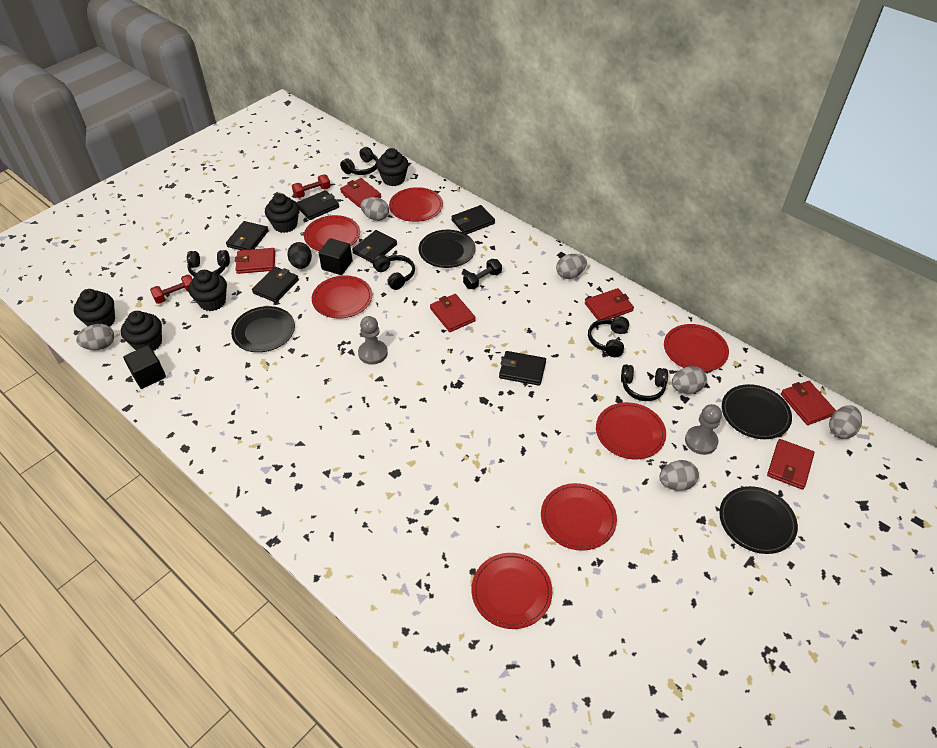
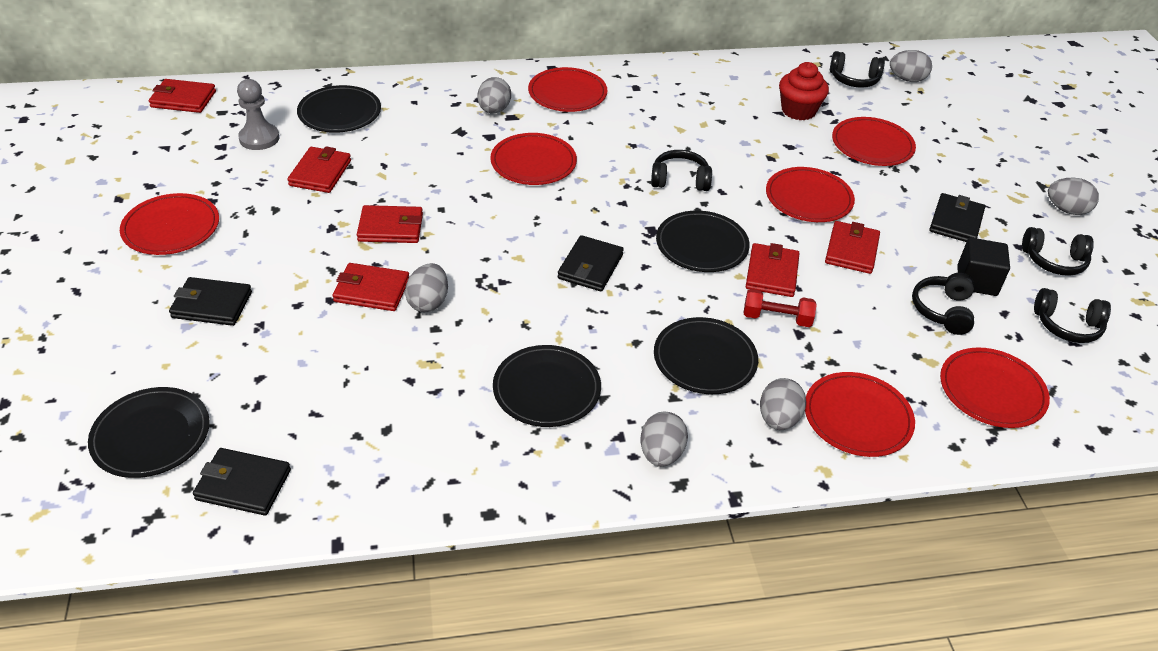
black cube: 2 -> 1
black cupcake: 5 -> 0
black dumbbell: 1 -> 0
black egg: 1 -> 0
black plate: 4 -> 5
black wallet: 6 -> 4
grey pawn: 2 -> 1
red cupcake: 0 -> 1
red dumbbell: 2 -> 1

